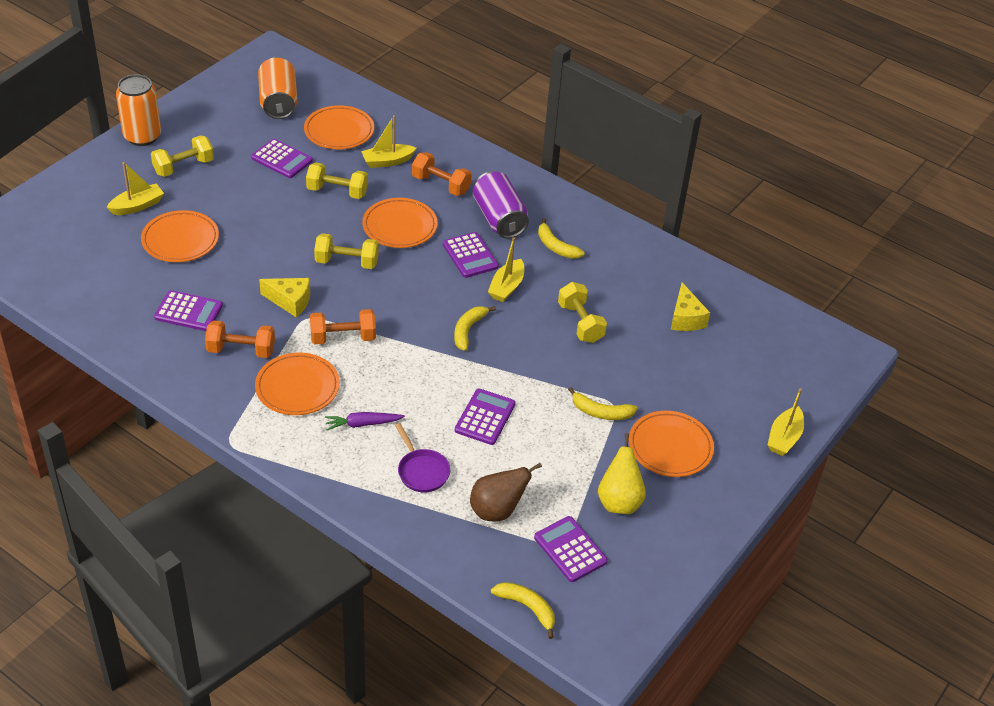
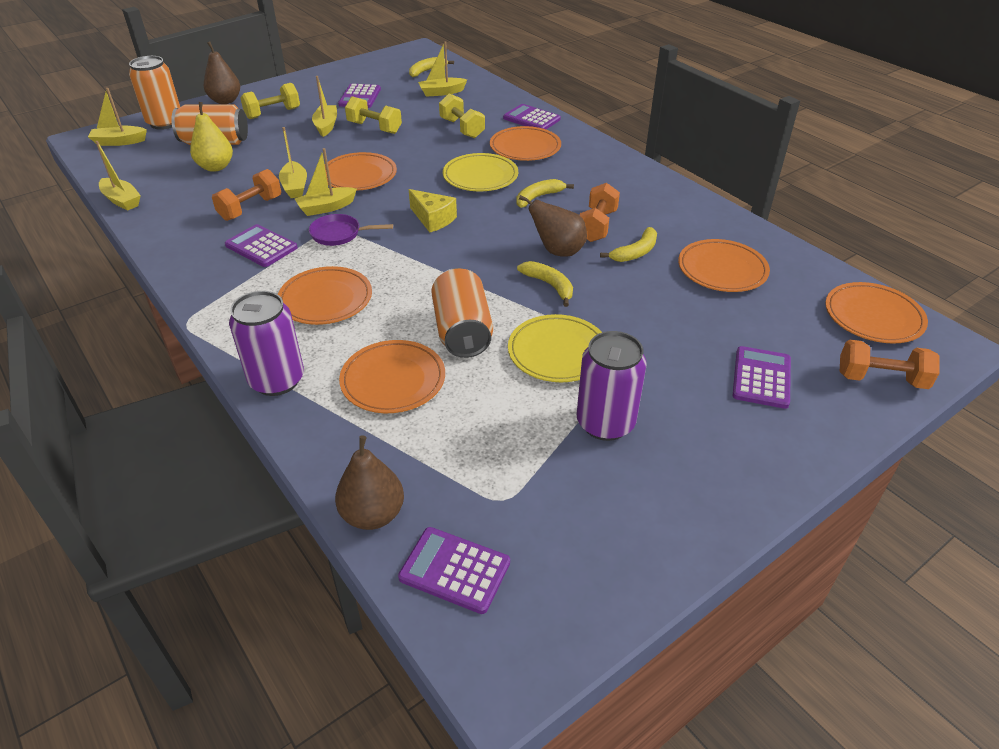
brown pear: 1 -> 3
orange can: 2 -> 3
orange plate: 5 -> 6
purple can: 1 -> 2
purple carrot: 1 -> 0
yellow boat: 4 -> 6
yellow cheese: 2 -> 1
yellow dumbbell: 4 -> 3
yellow plate: 0 -> 2

